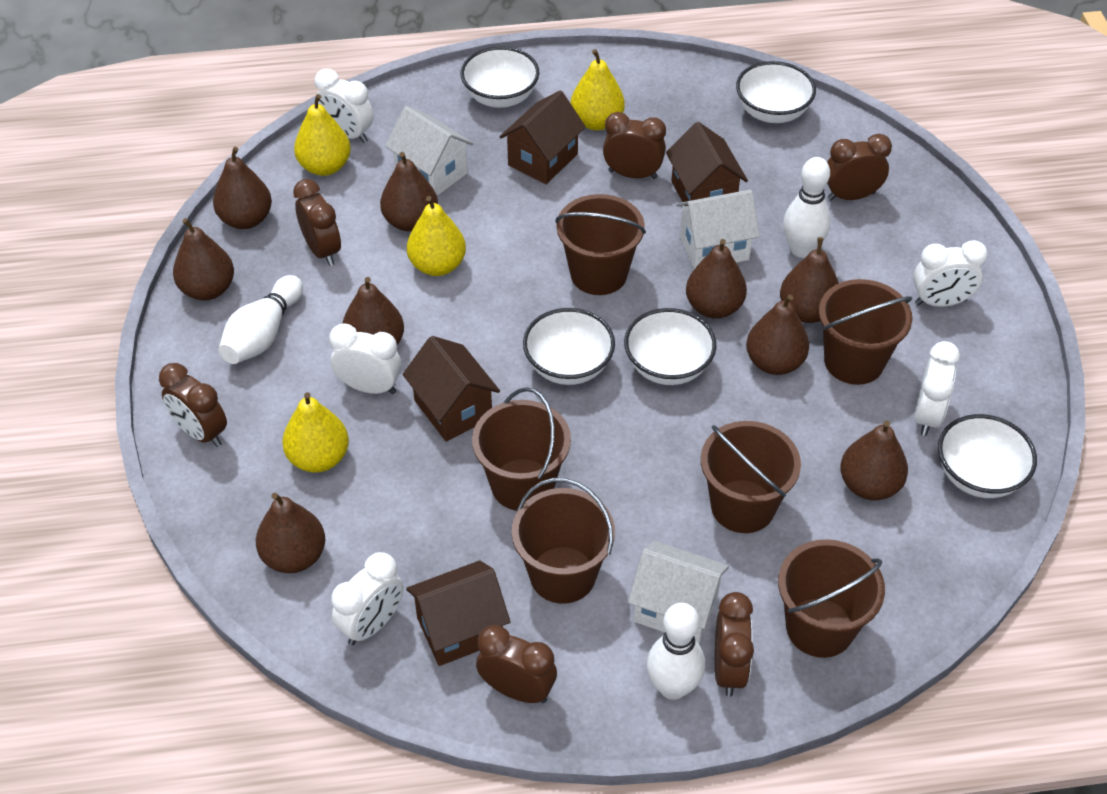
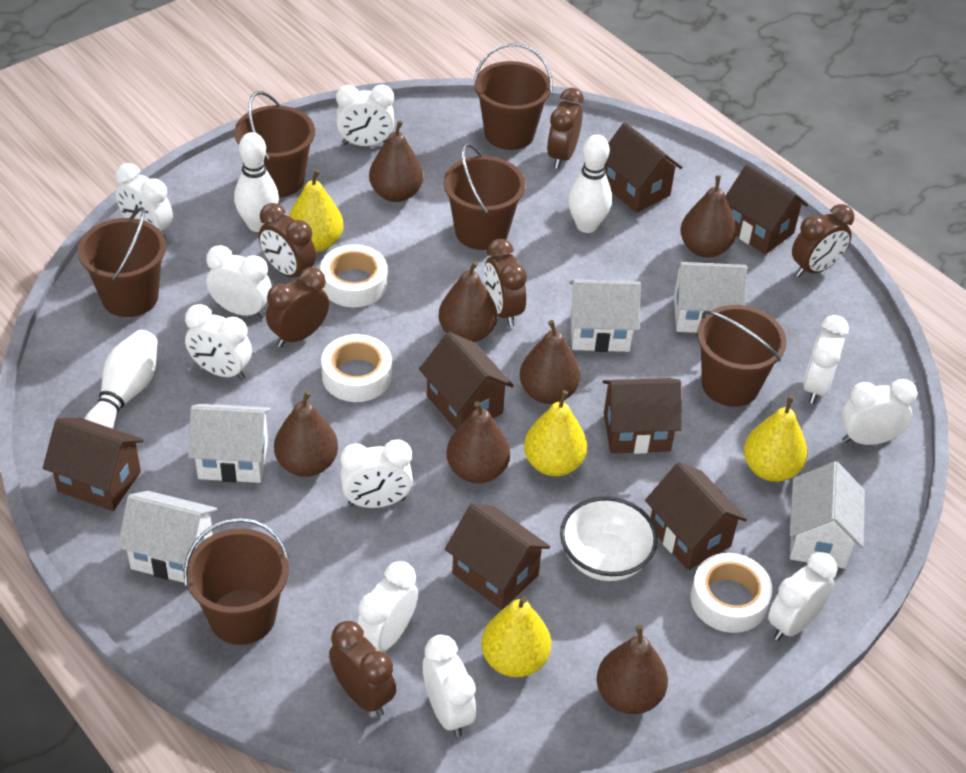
brown house: 4 -> 7
brown pear: 9 -> 7
white bowl: 5 -> 1
white clock: 5 -> 10
white house: 3 -> 5
white tape: 0 -> 3

